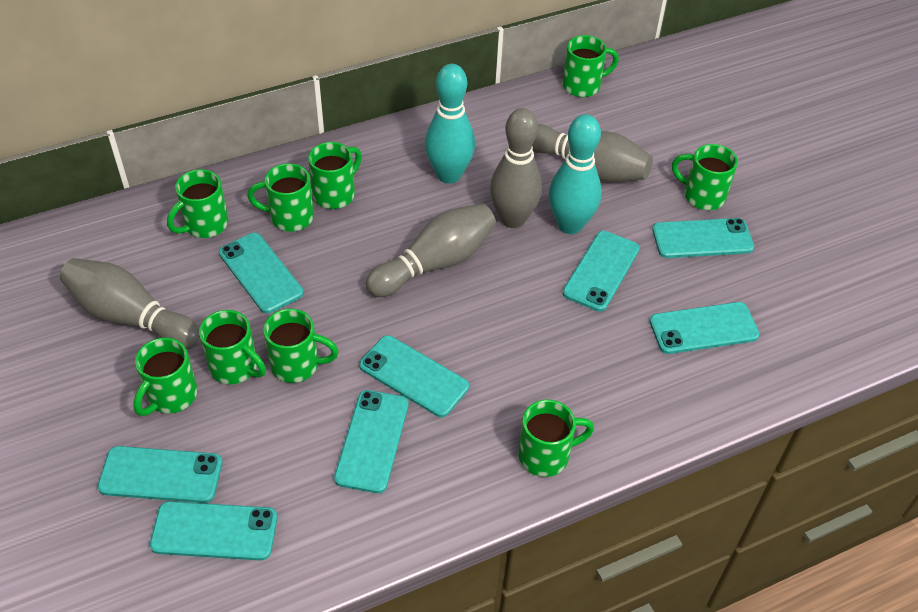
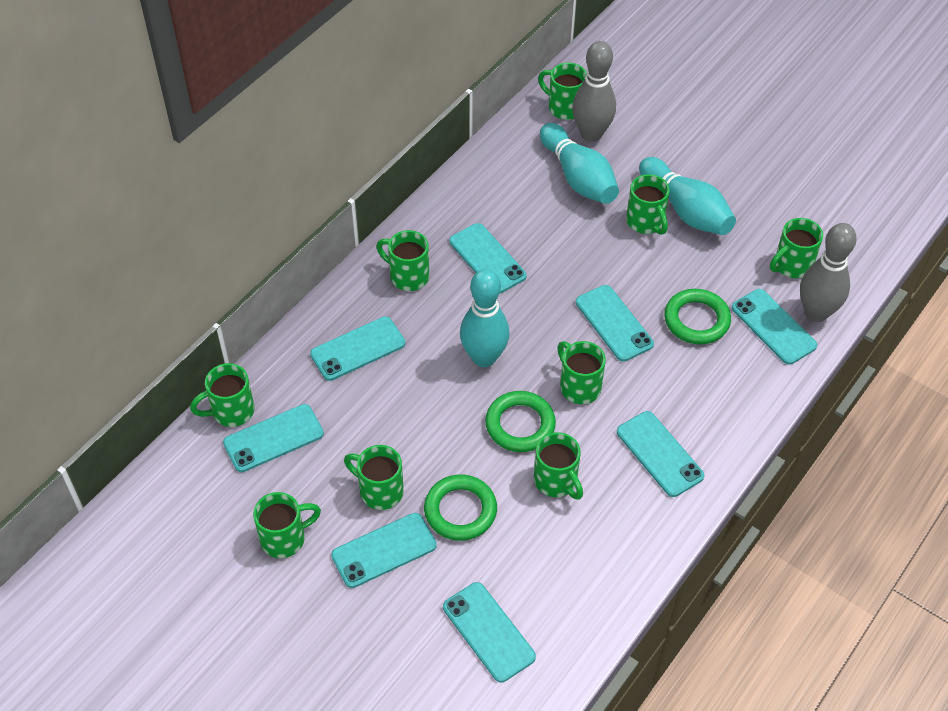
green ring: 0 -> 3
grey bowling pin: 4 -> 2
turquoise bowling pin: 2 -> 3

